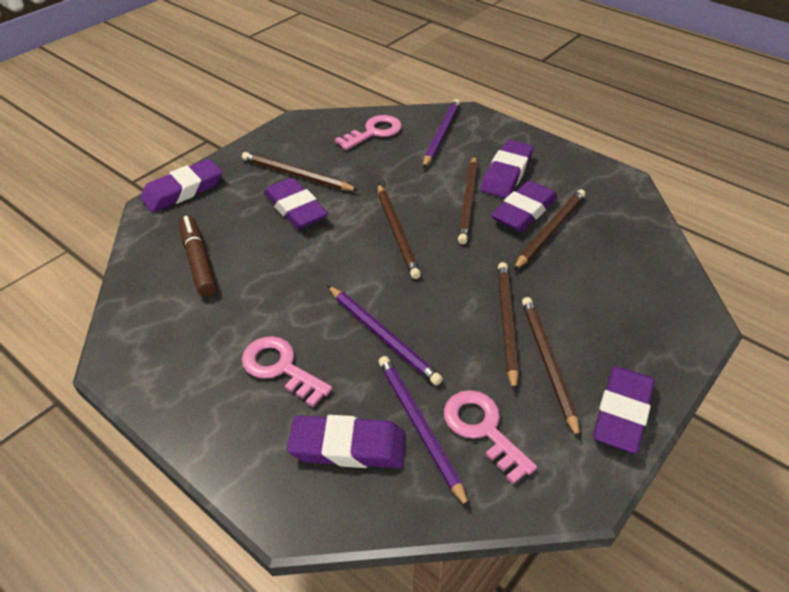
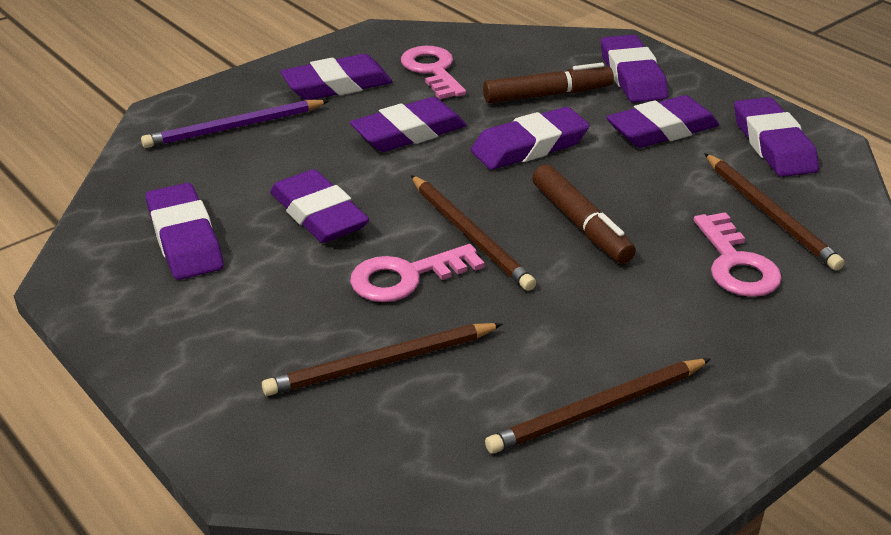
brown marker: 1 -> 2
brown pencil: 6 -> 4
purple eraser: 6 -> 8
purple pencil: 3 -> 1

